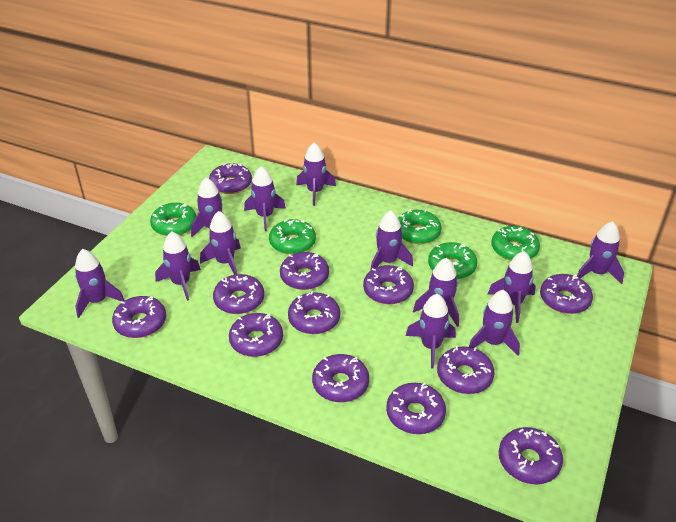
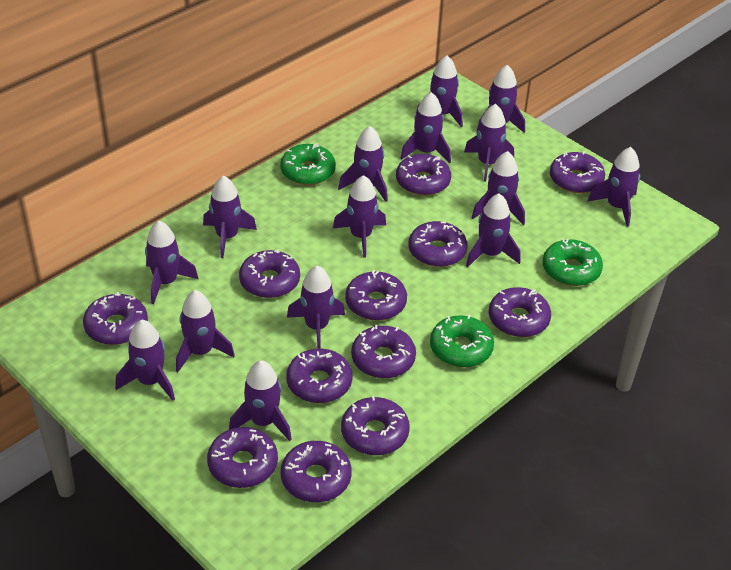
green donut: 5 -> 3
purple rocket: 12 -> 15

